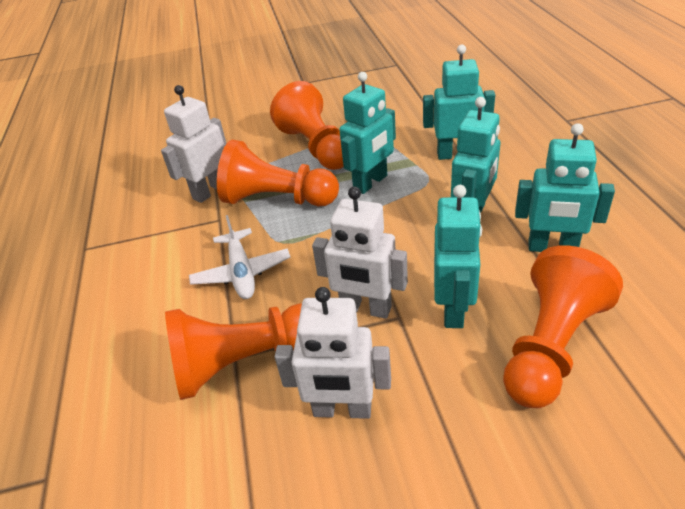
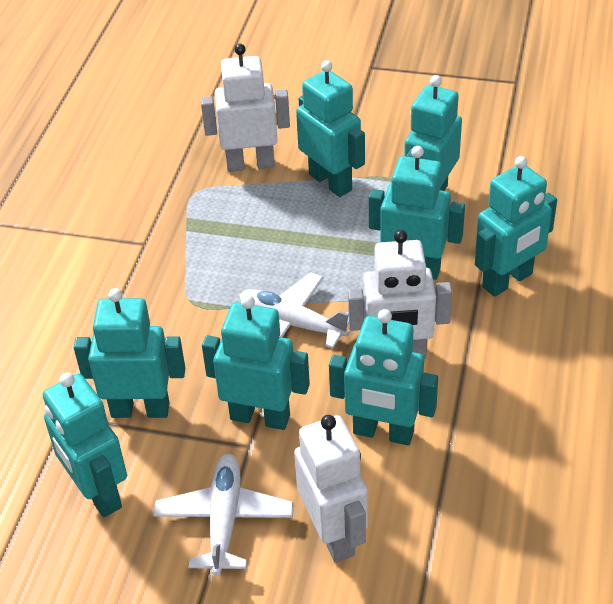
orange pawn: 4 -> 0
turquoise robot: 5 -> 8
white plane: 1 -> 2

